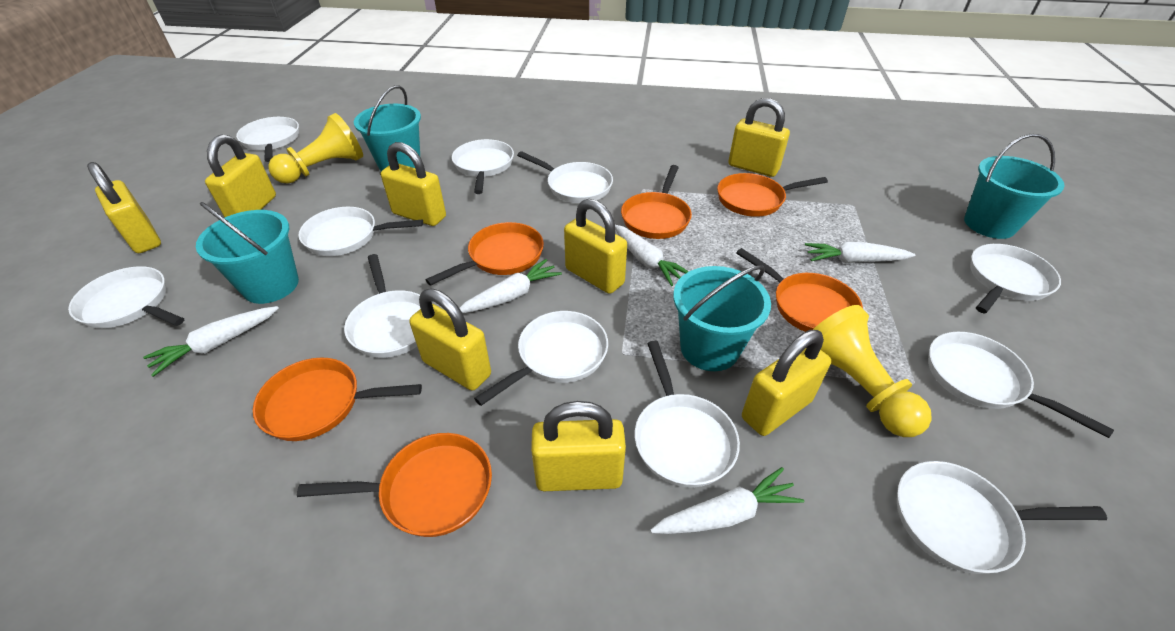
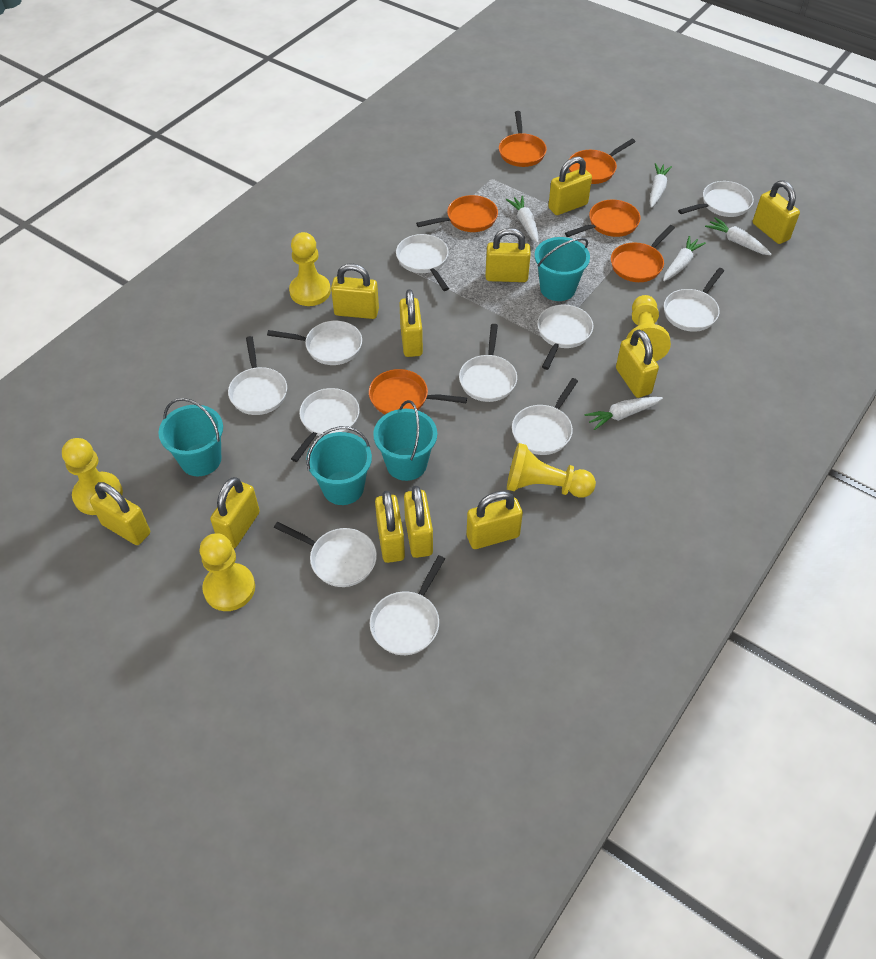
yellow padlock: 8 -> 11
yellow pawn: 2 -> 5

